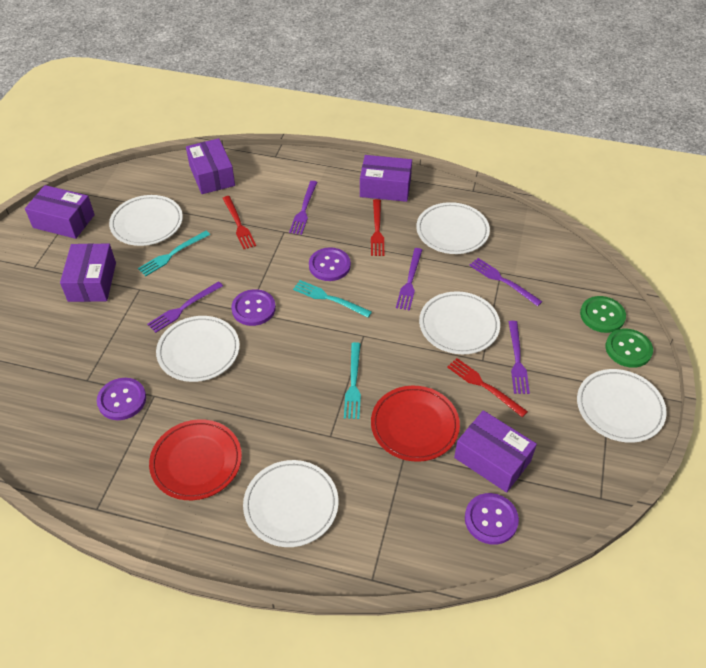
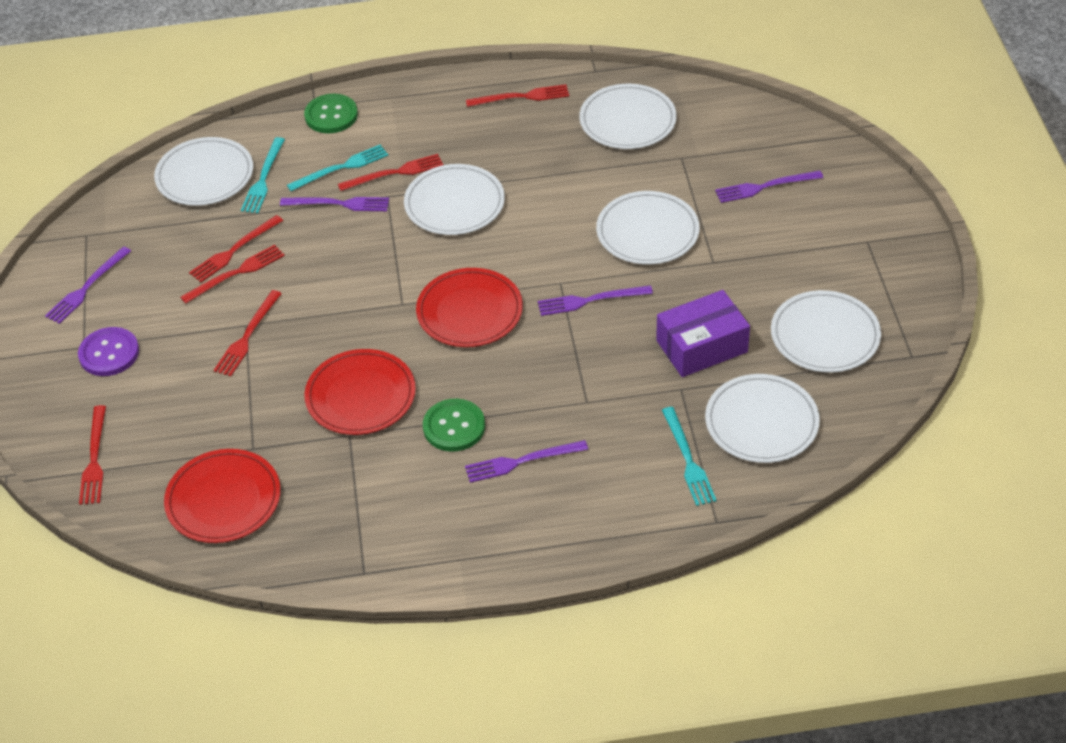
purple box: 5 -> 1
purple button: 4 -> 1
red fork: 3 -> 6
red plate: 2 -> 3

